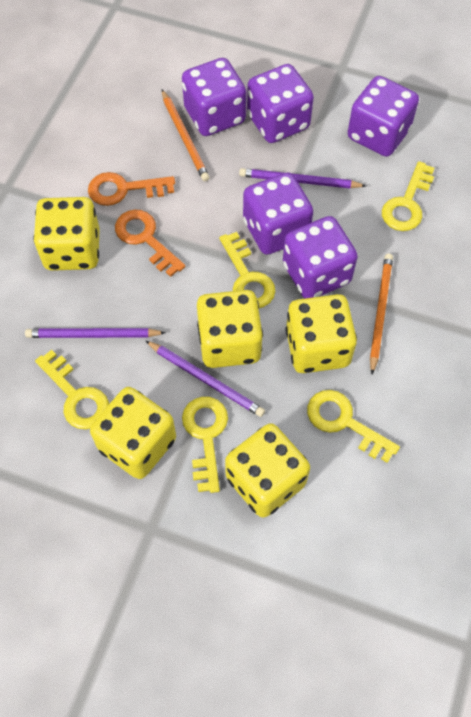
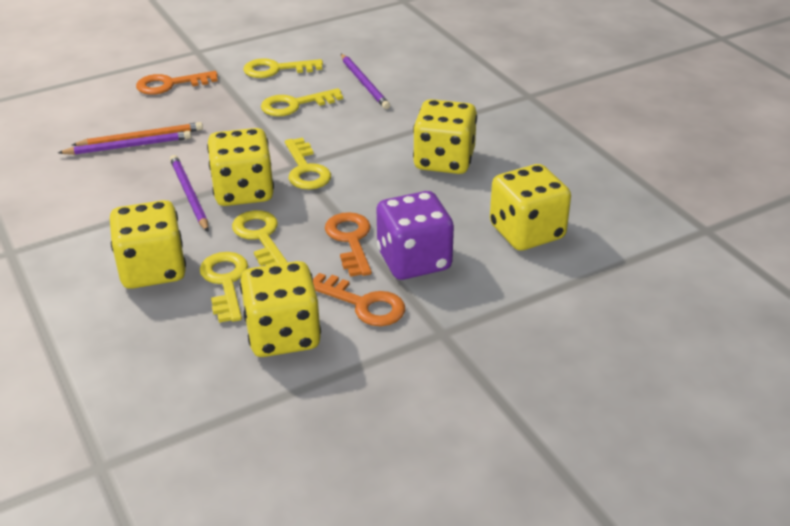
orange key: 2 -> 3
orange pencil: 2 -> 1
purple dice: 5 -> 1

